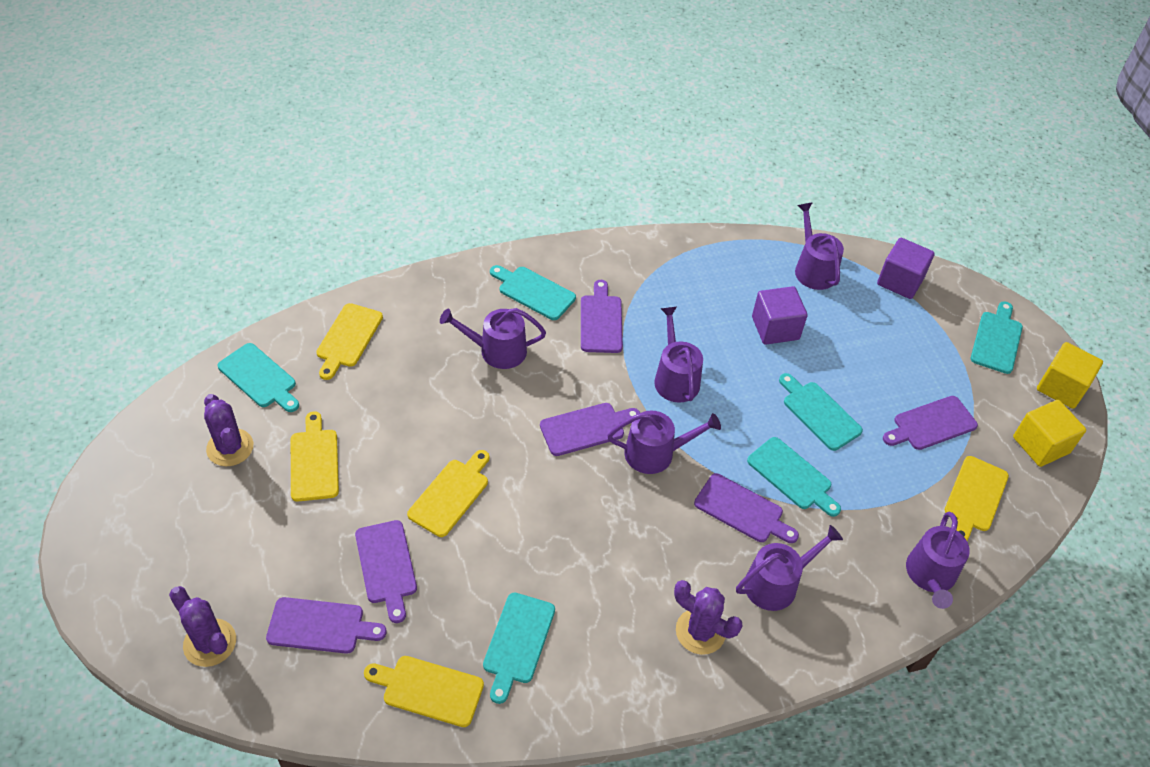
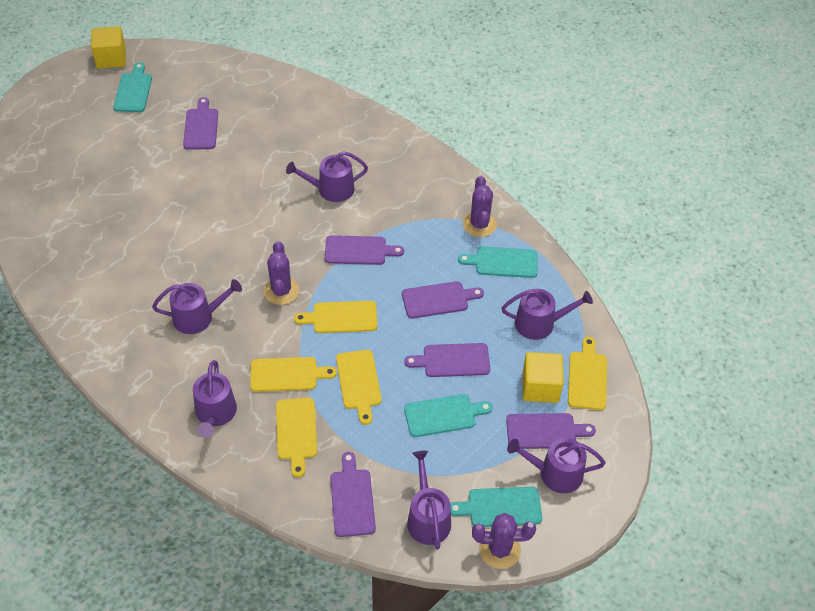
purple cube: 2 -> 0
turquoise cutting board: 6 -> 4

